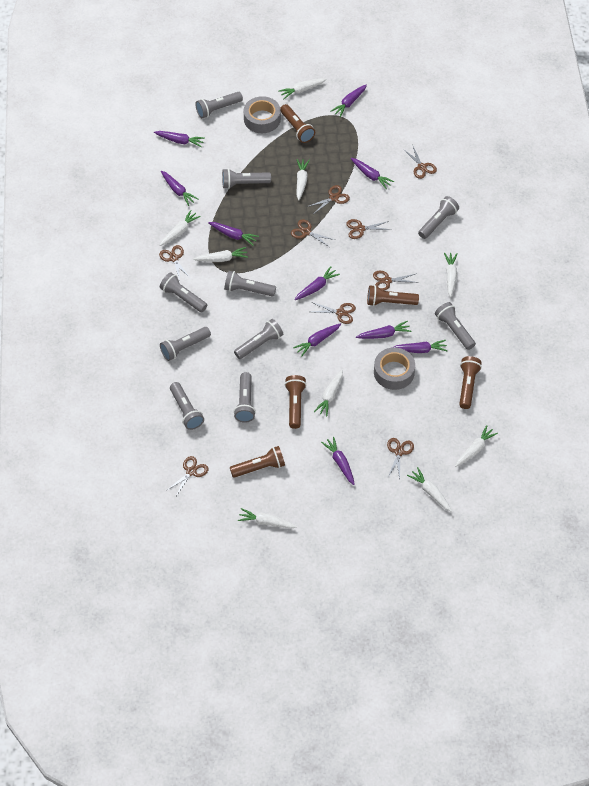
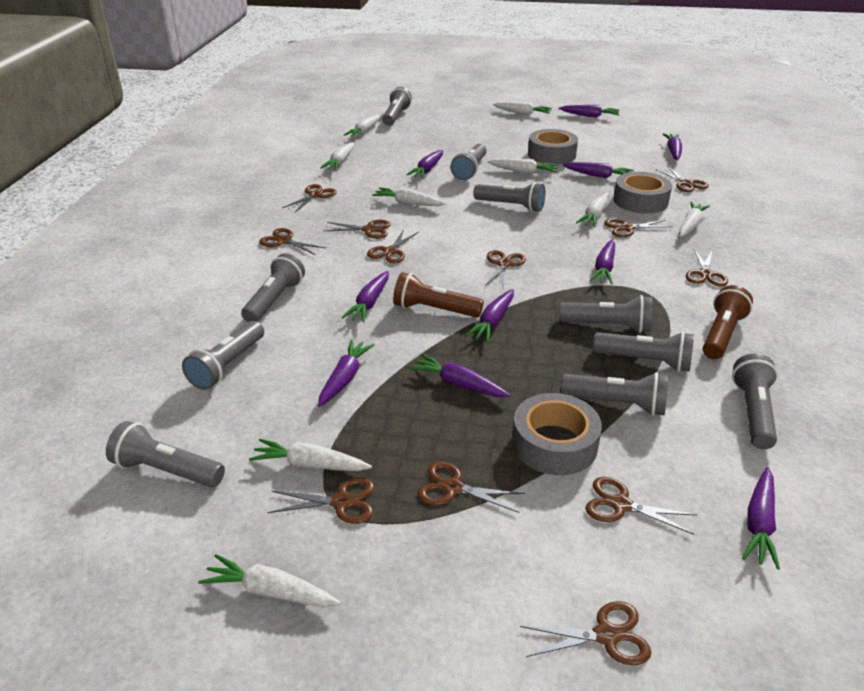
brown flashlight: 5 -> 2
brown scissors: 9 -> 12
grey tape: 2 -> 3

